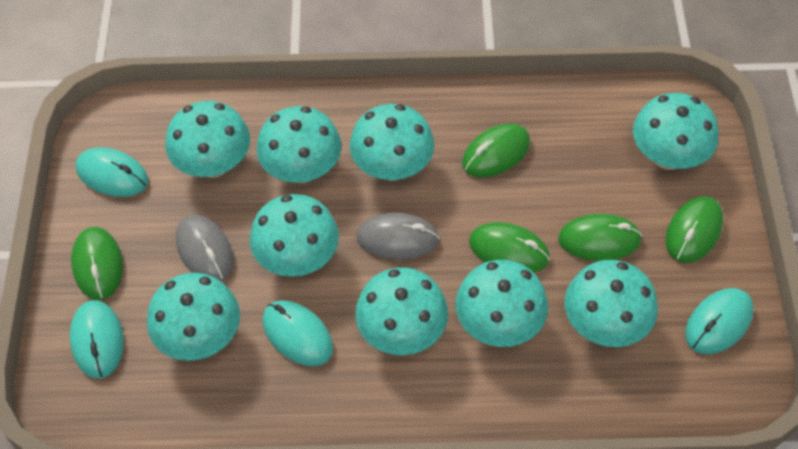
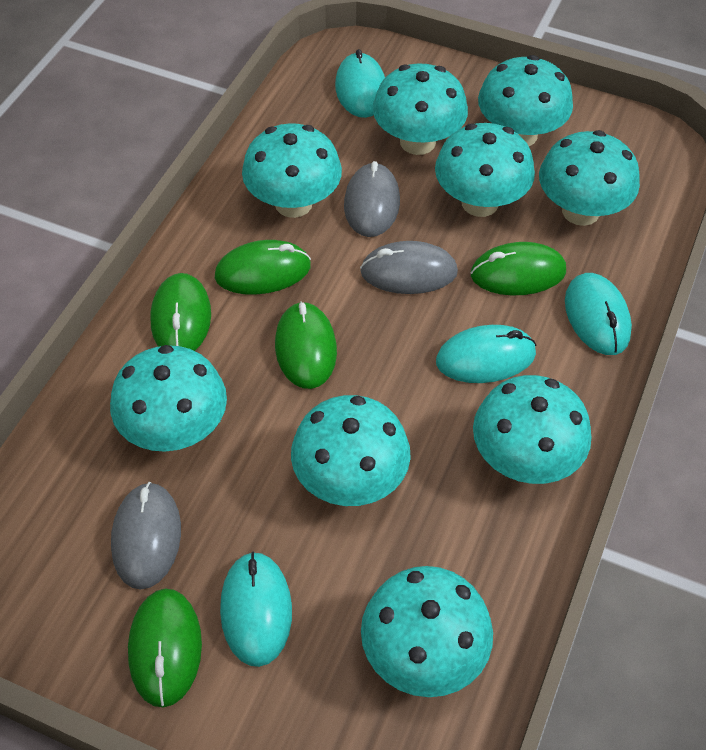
grey mouse: 2 -> 3

